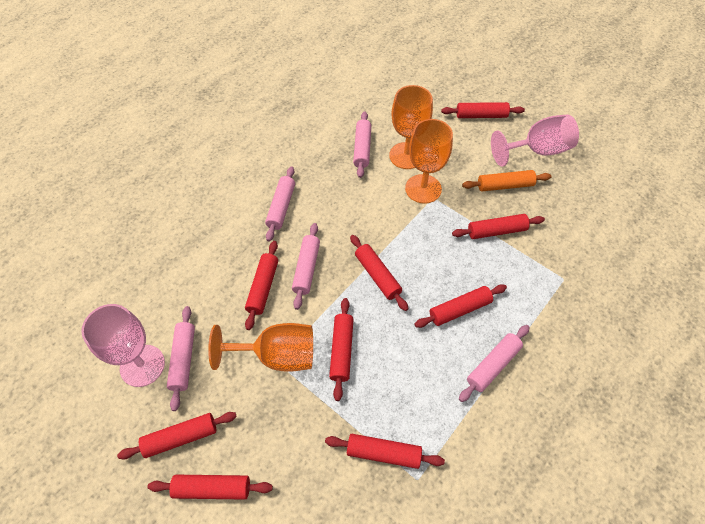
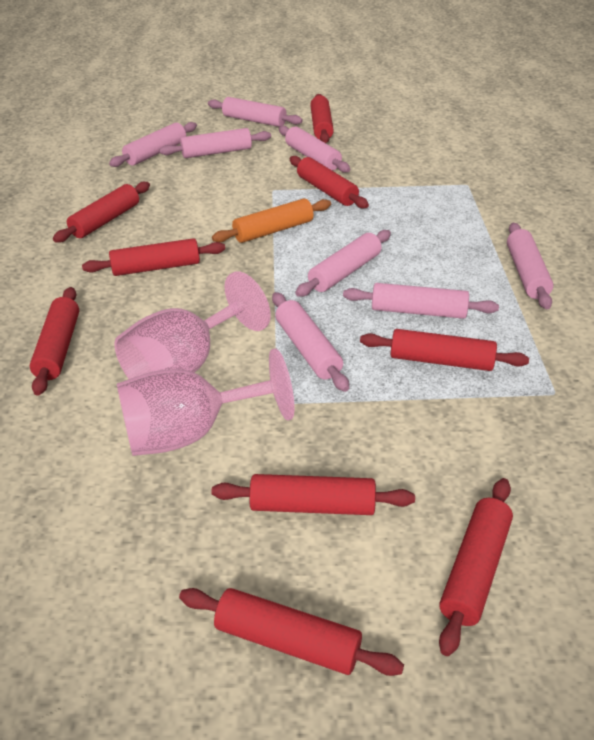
orange goblet: 3 -> 0
pink rolling pin: 5 -> 8

